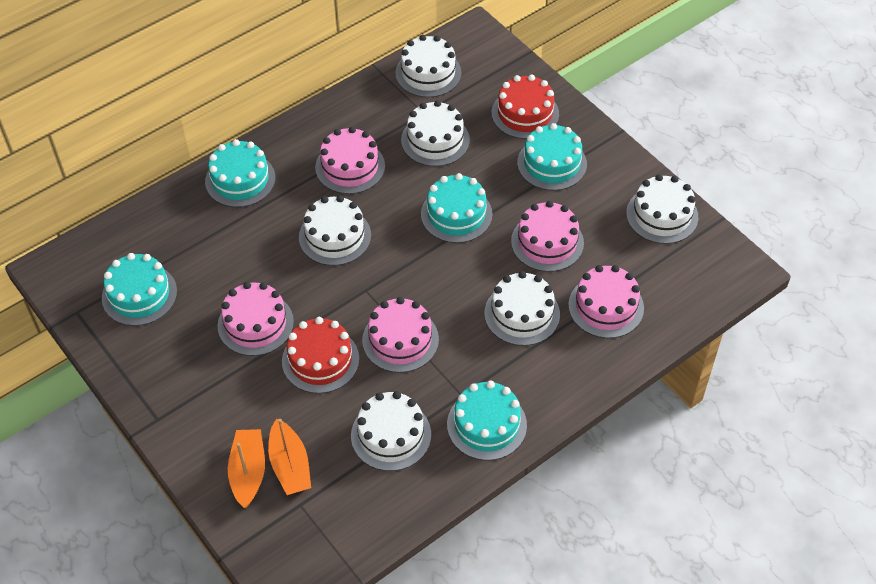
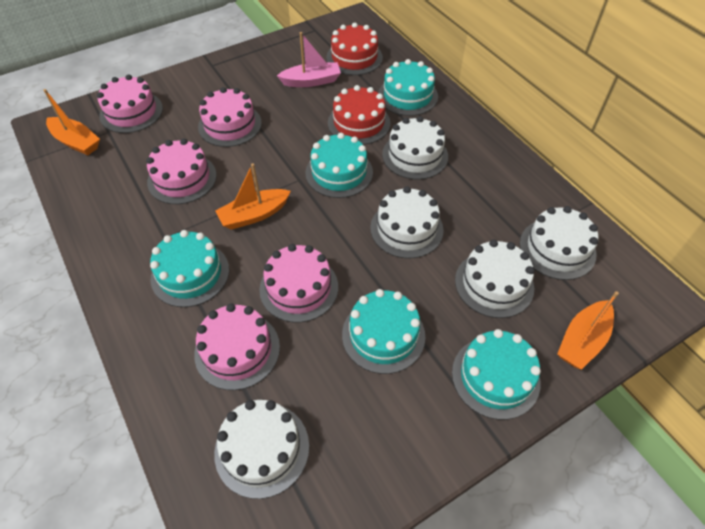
orange boat: 2 -> 3
pink boat: 0 -> 1
white cake: 6 -> 5

